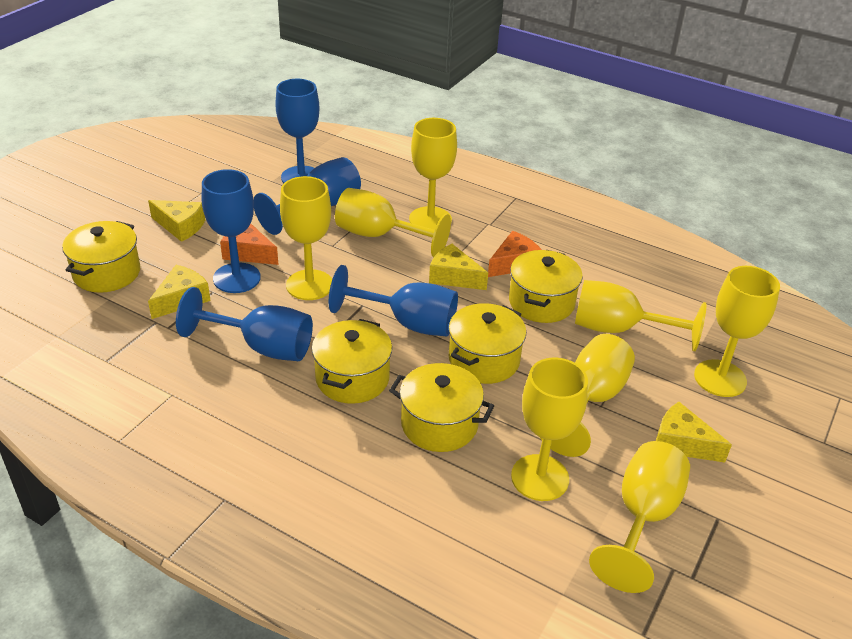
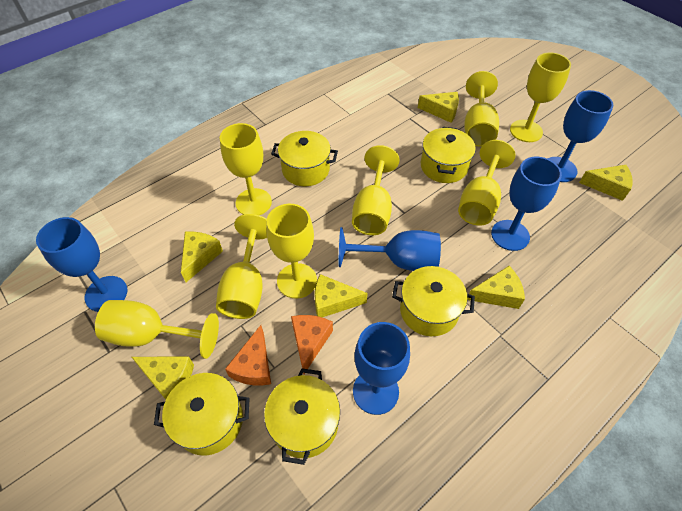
yellow cheese: 4 -> 6

